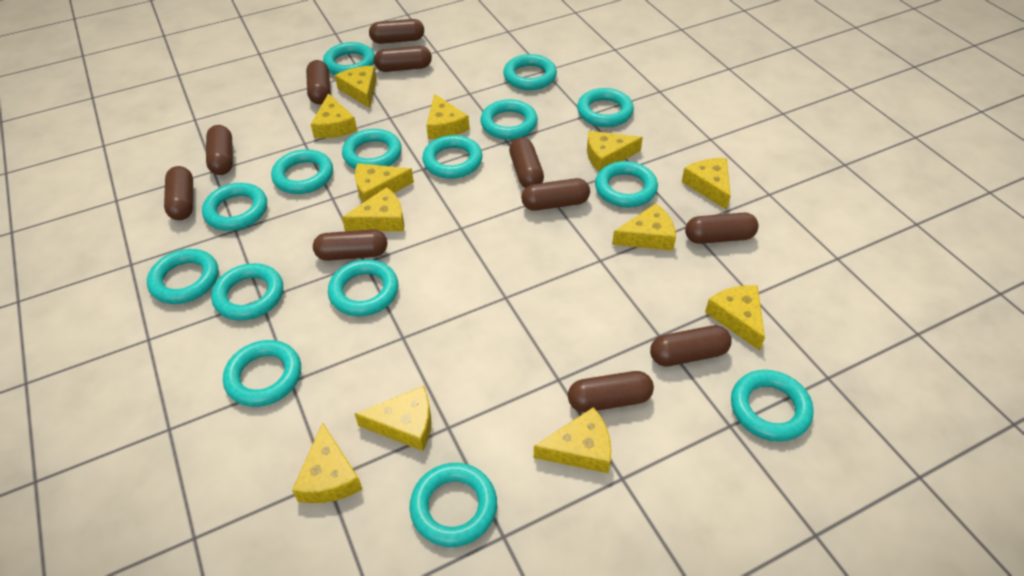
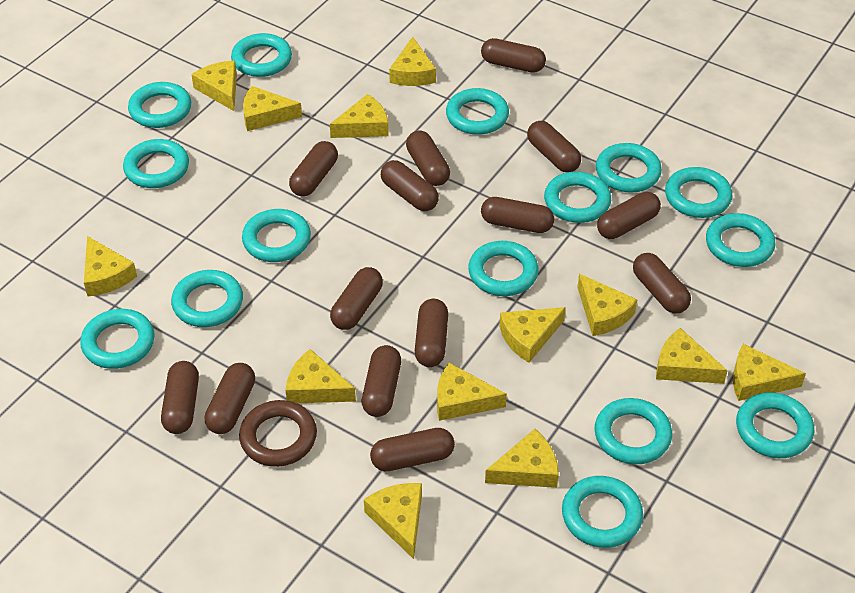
brown capsule: 11 -> 14
brown ring: 0 -> 1
yellow cheese: 12 -> 13

